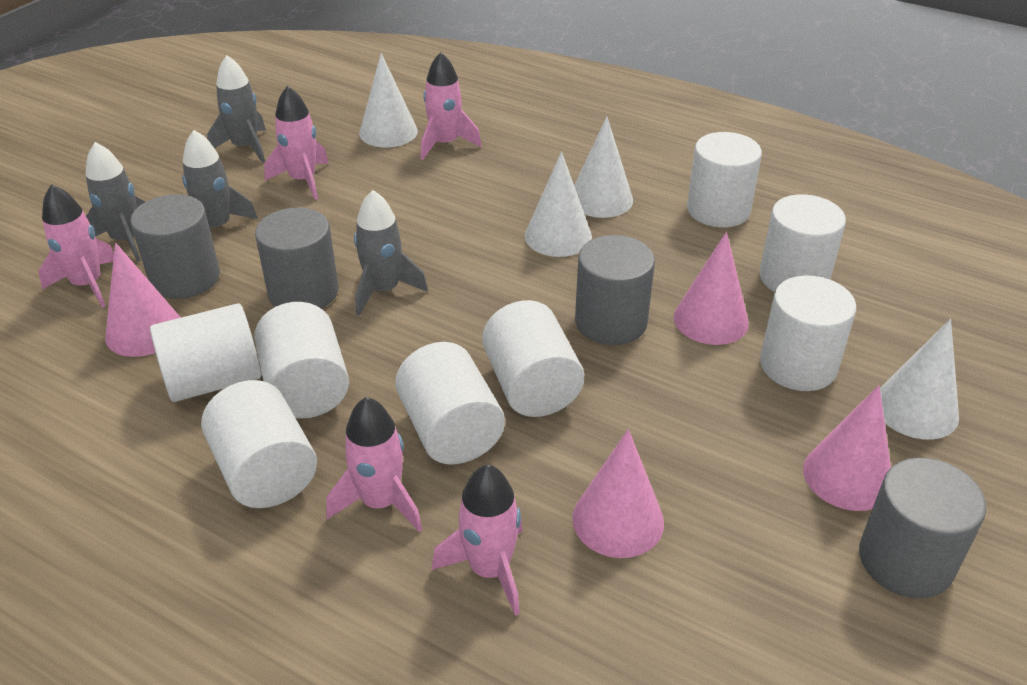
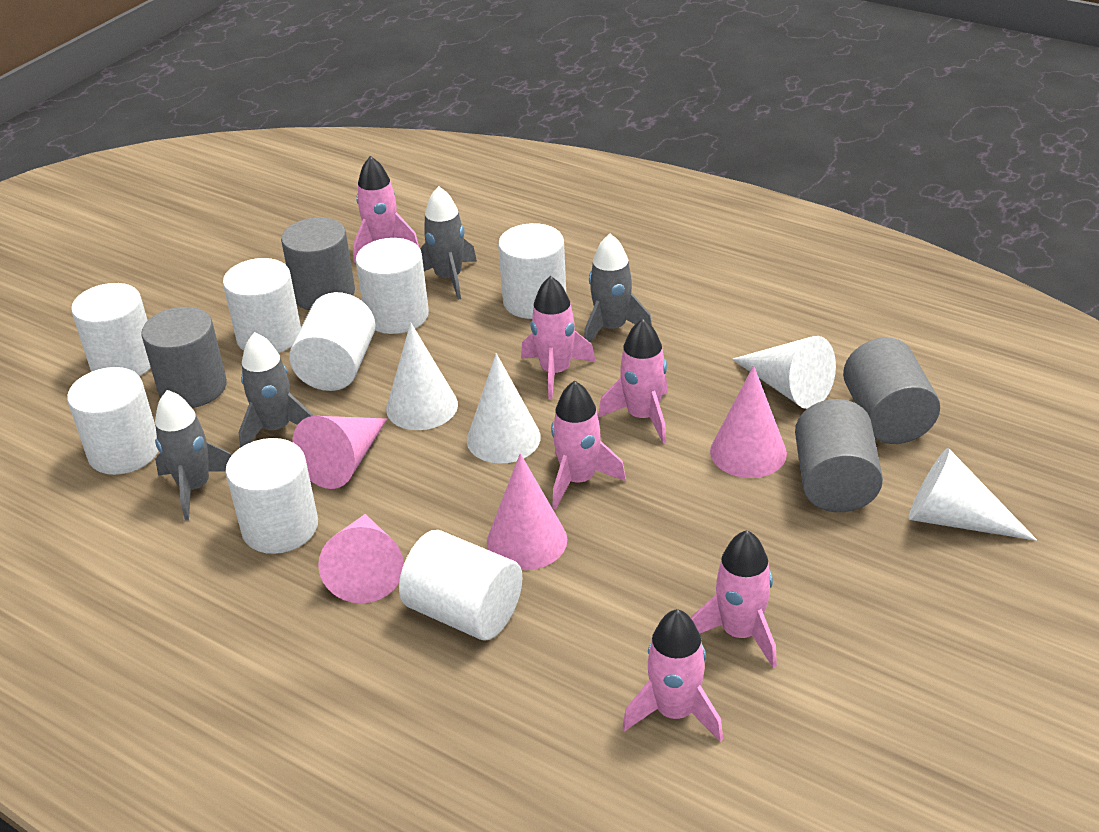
pink rocket: 5 -> 6

